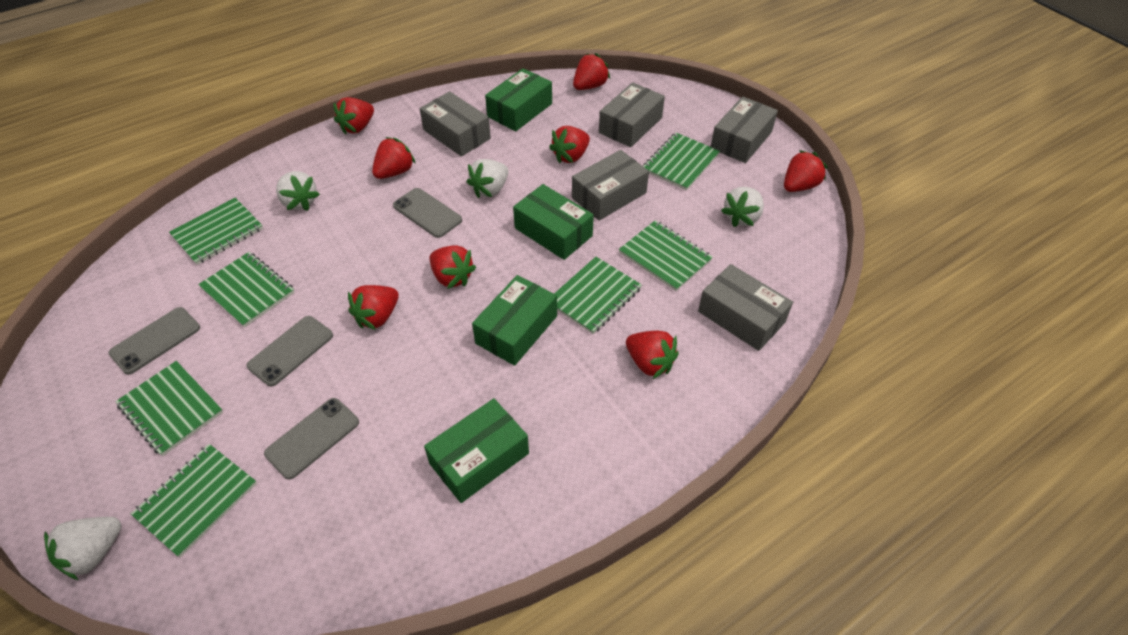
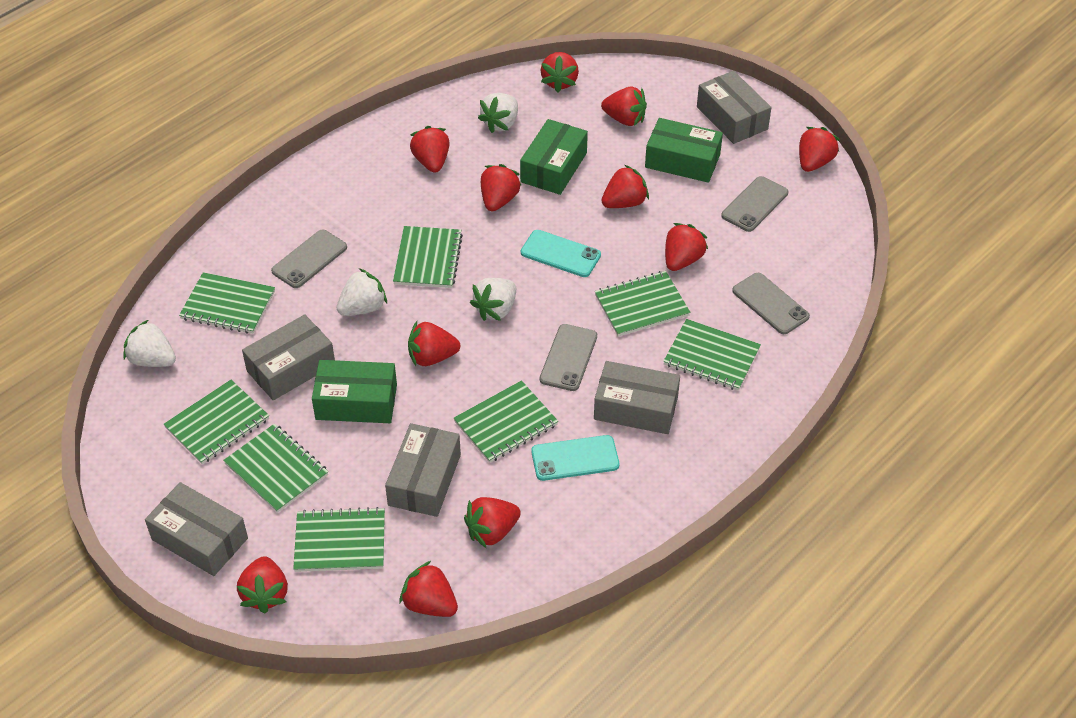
green box: 4 -> 3
green notebook: 7 -> 8
red strawberry: 8 -> 11
turquoise phone: 0 -> 2

